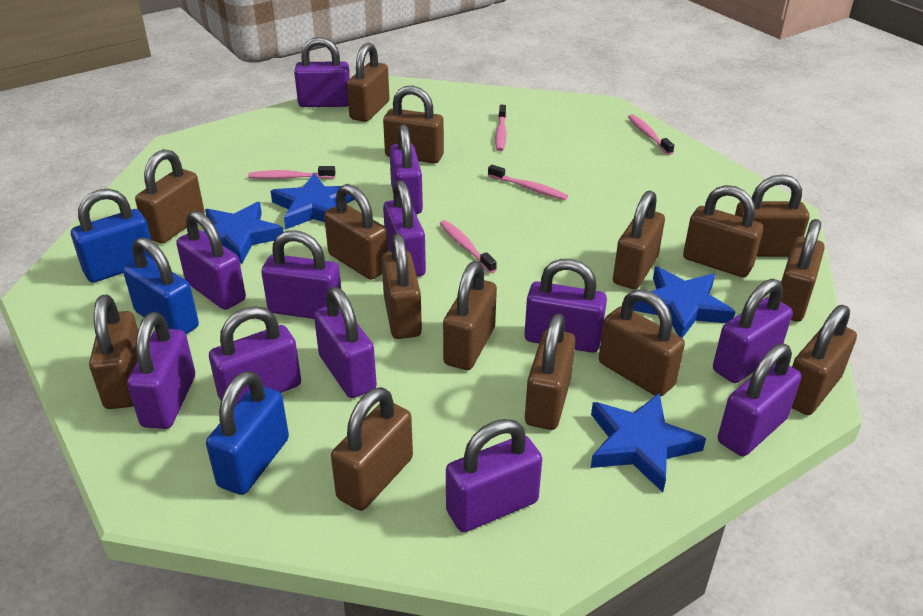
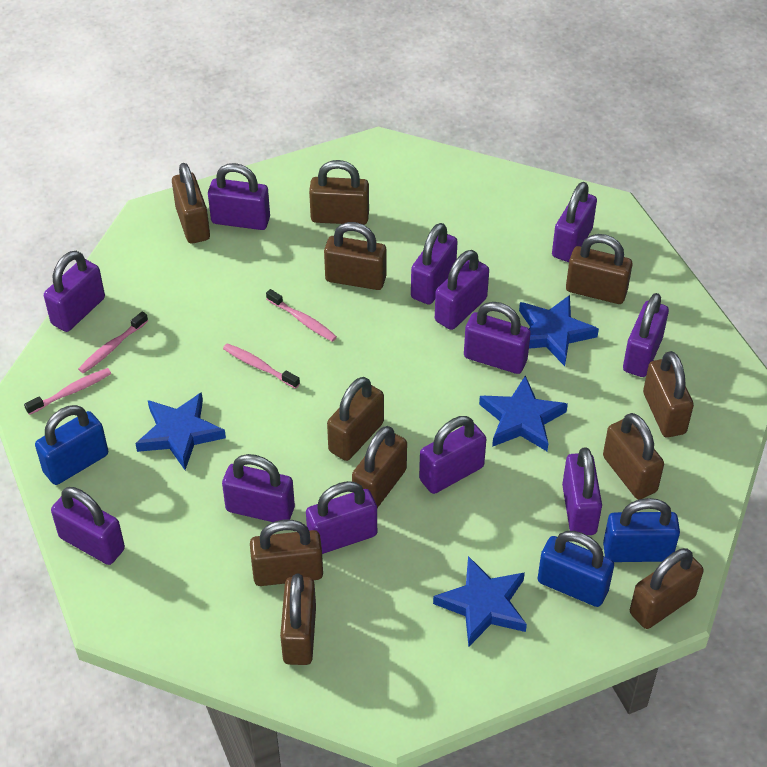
brown padlock: 15 -> 11
pink toothbrush: 5 -> 4

